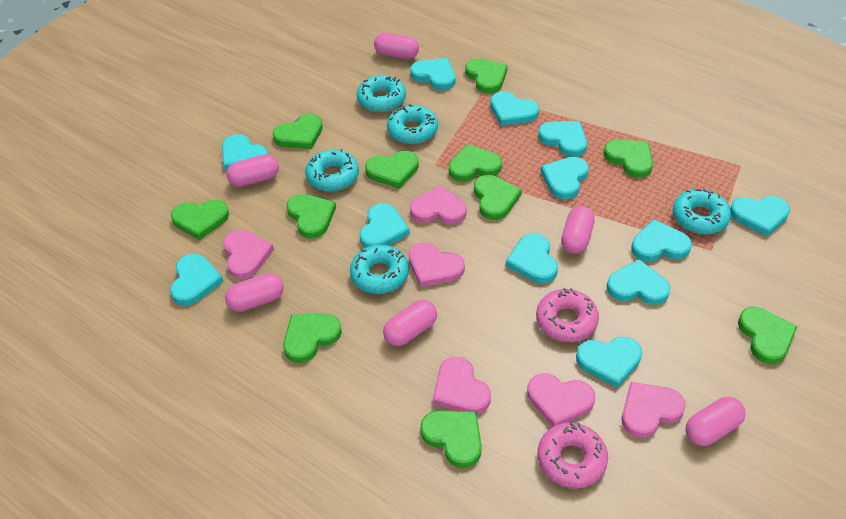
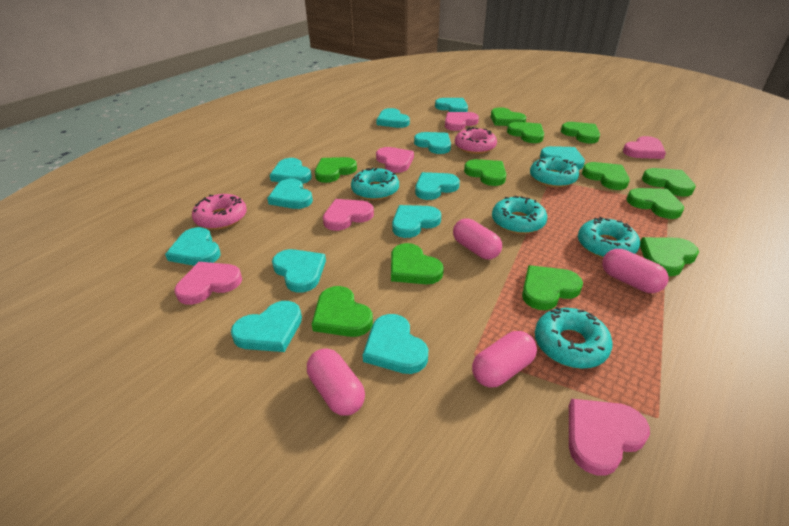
green heart: 11 -> 12
pink capsule: 6 -> 4

